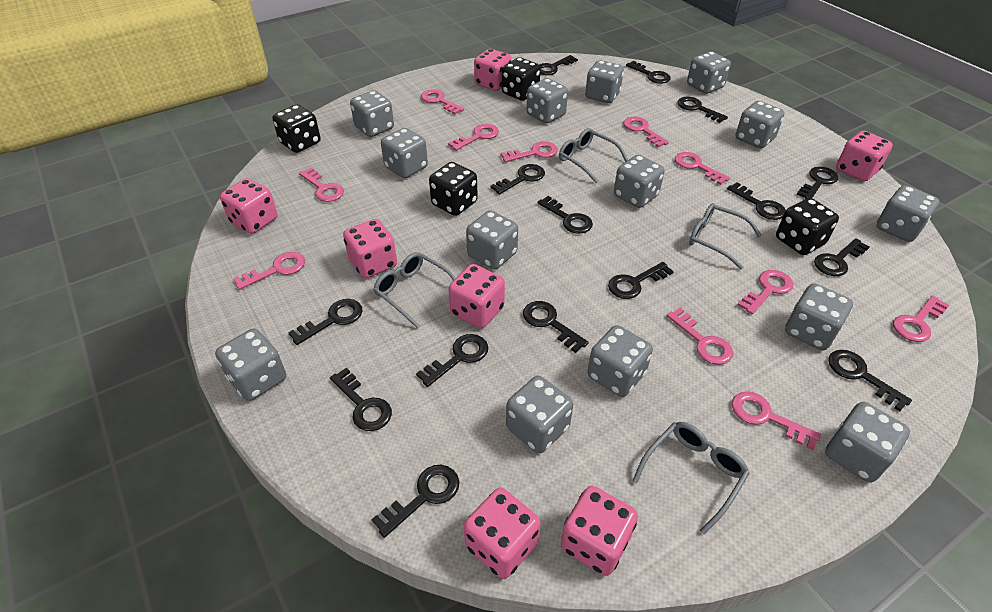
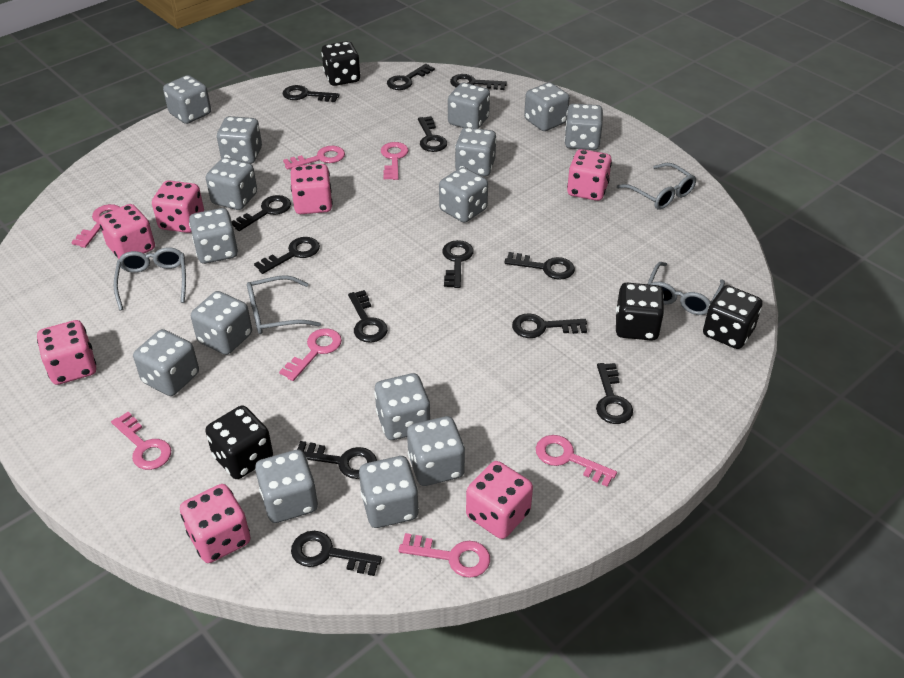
black key: 15 -> 13
grey dice: 14 -> 15
pink key: 11 -> 7

